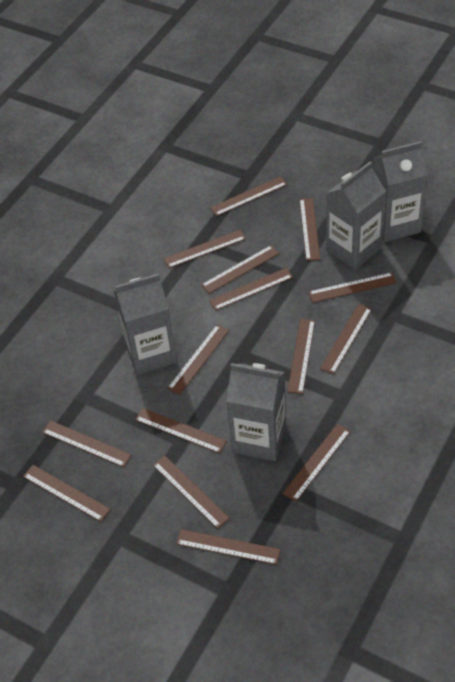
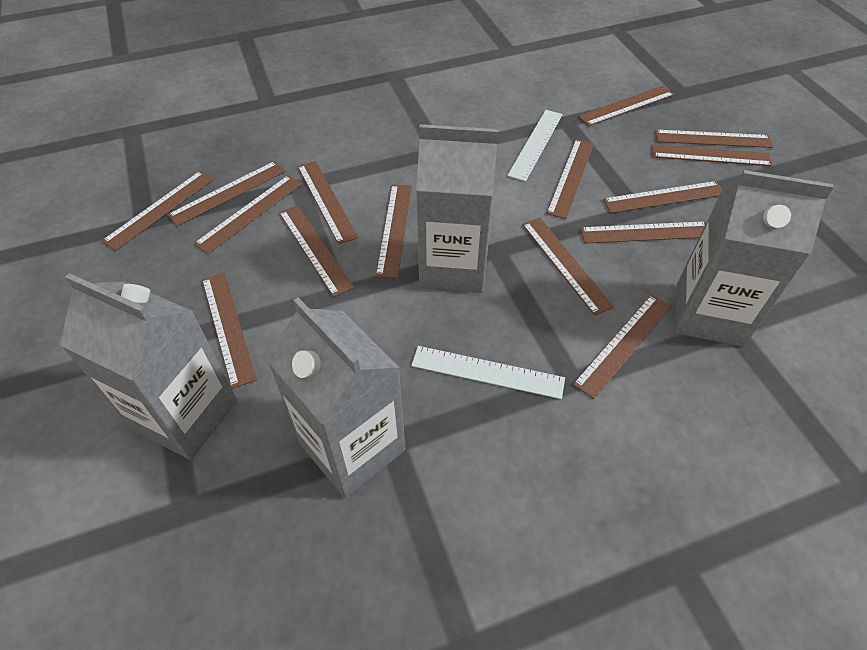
white ruler: 0 -> 2

